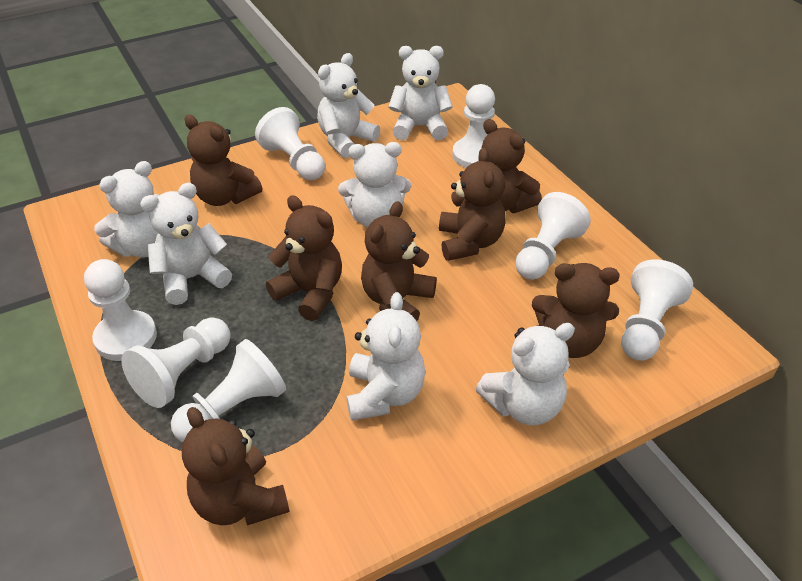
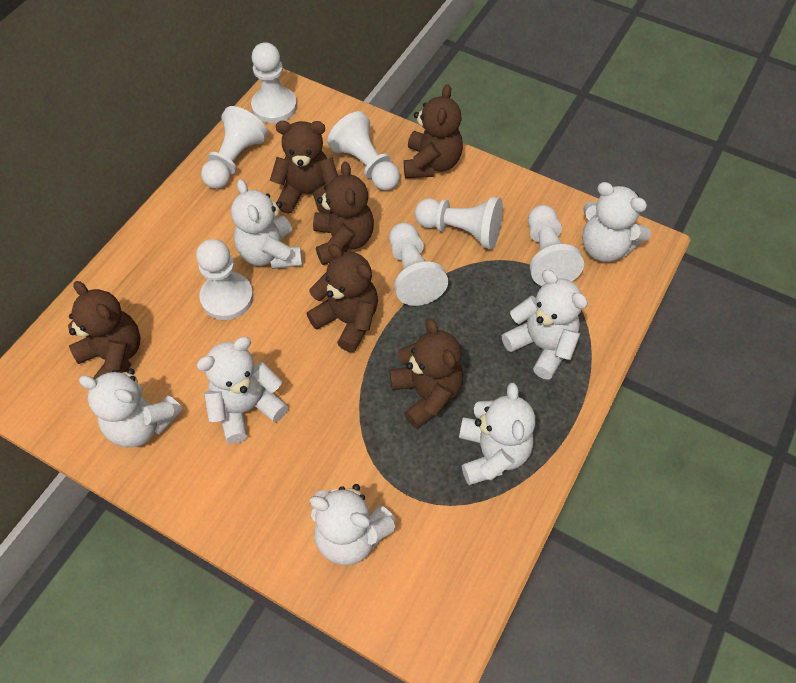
brown teddy bear: 7 -> 6

